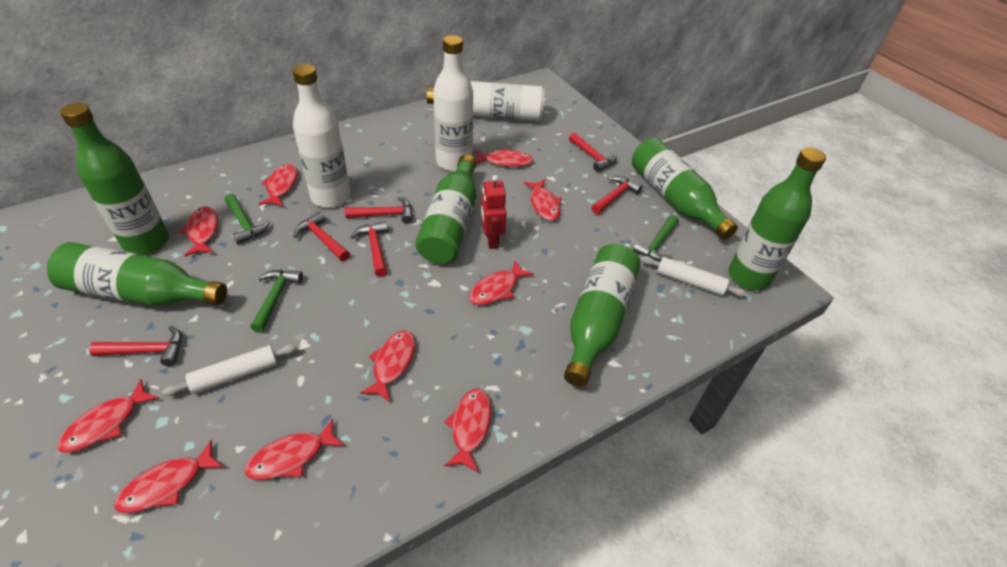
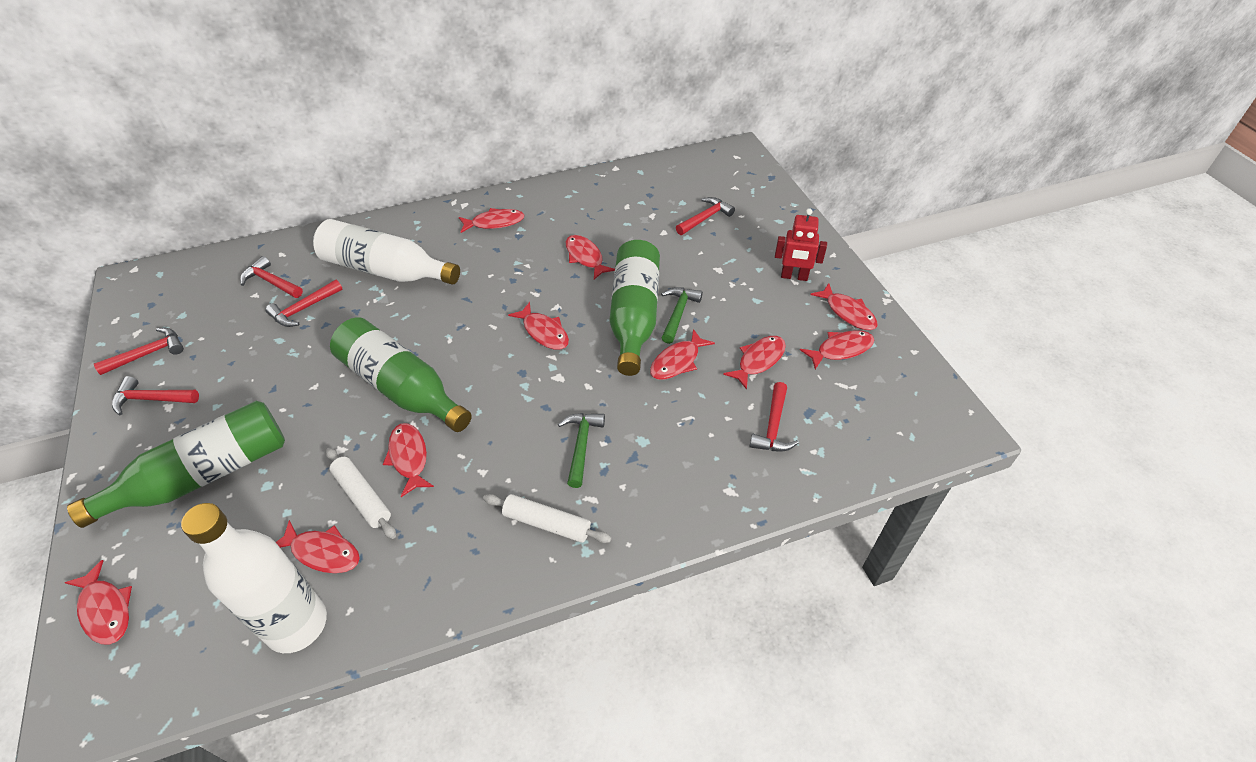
green bottle: 6 -> 3
green hammer: 3 -> 2
white bottle: 3 -> 2

